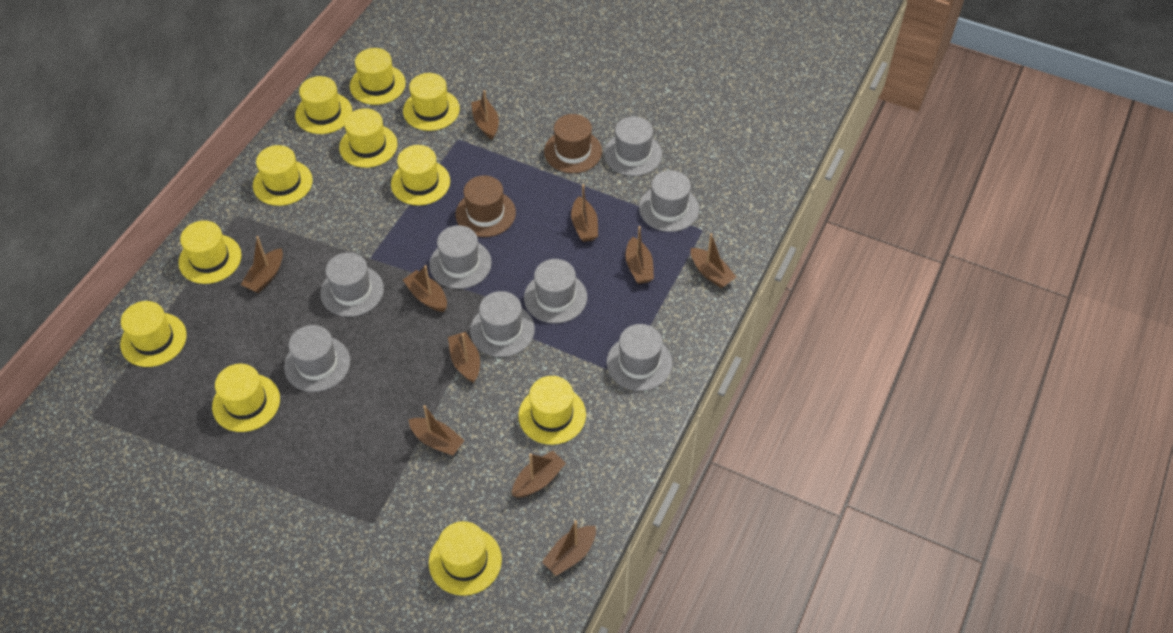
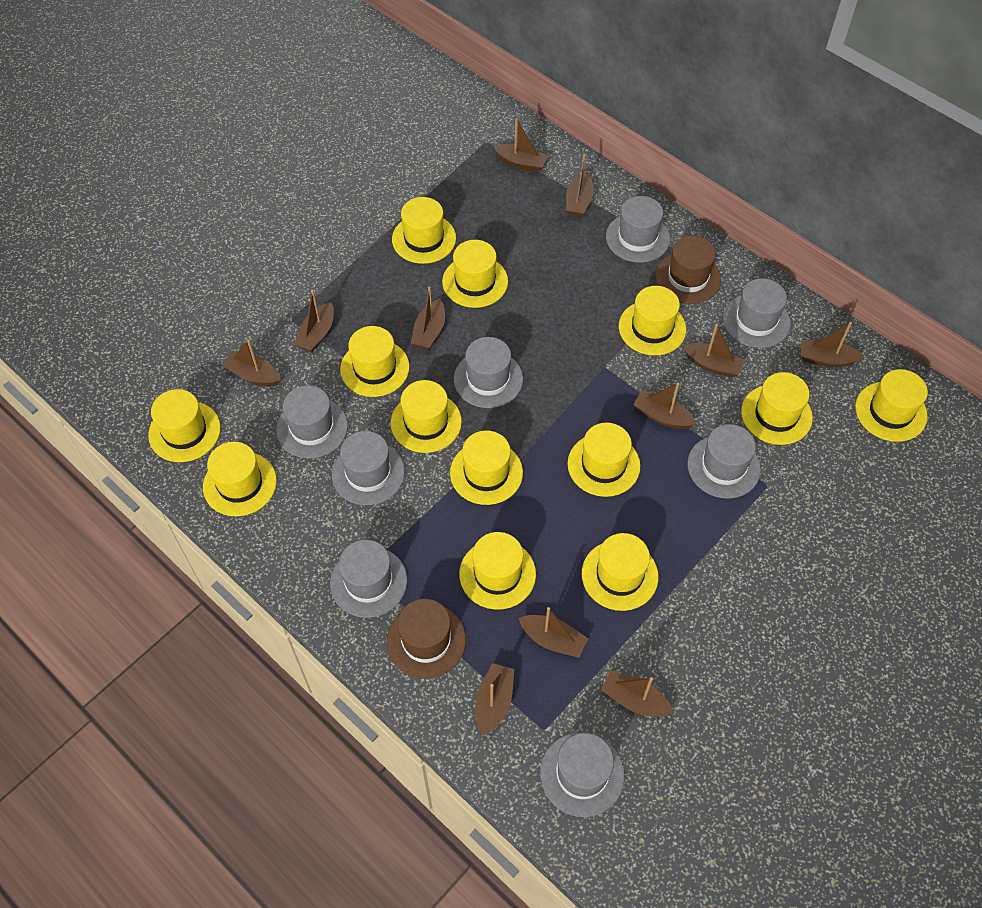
brown boat: 10 -> 11
yellow hat: 11 -> 13

